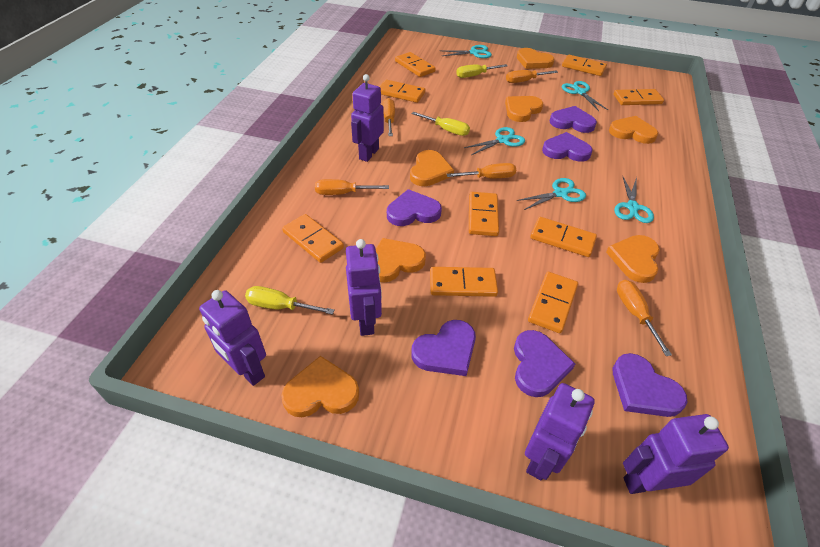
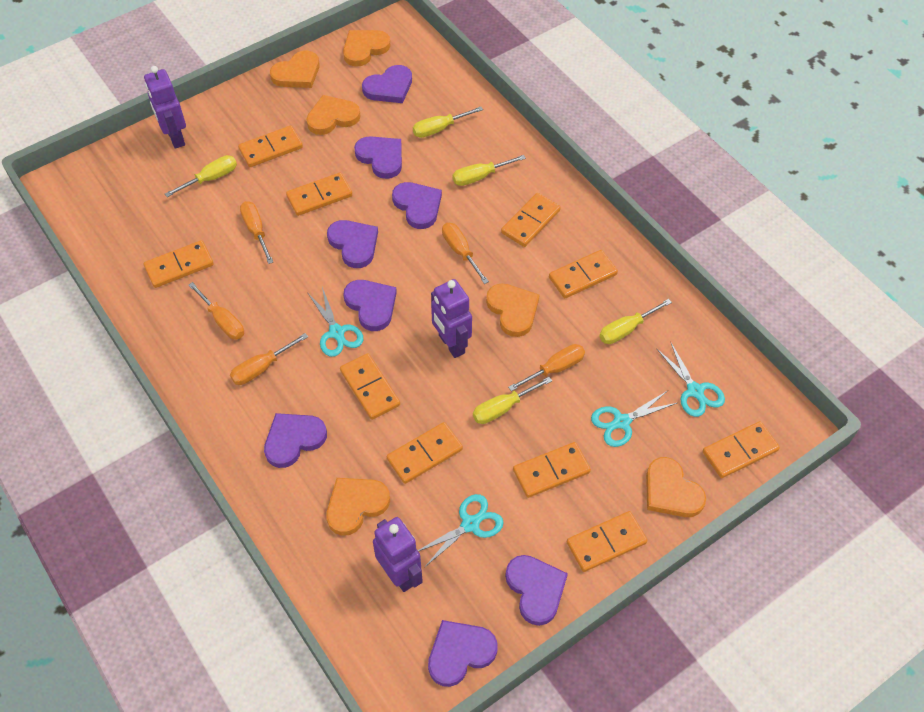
orange domino: 9 -> 10
orange heart: 7 -> 6
purple heart: 6 -> 8
purple robot: 5 -> 3
turquoise scissors: 5 -> 4
yellow screwdriver: 3 -> 5

